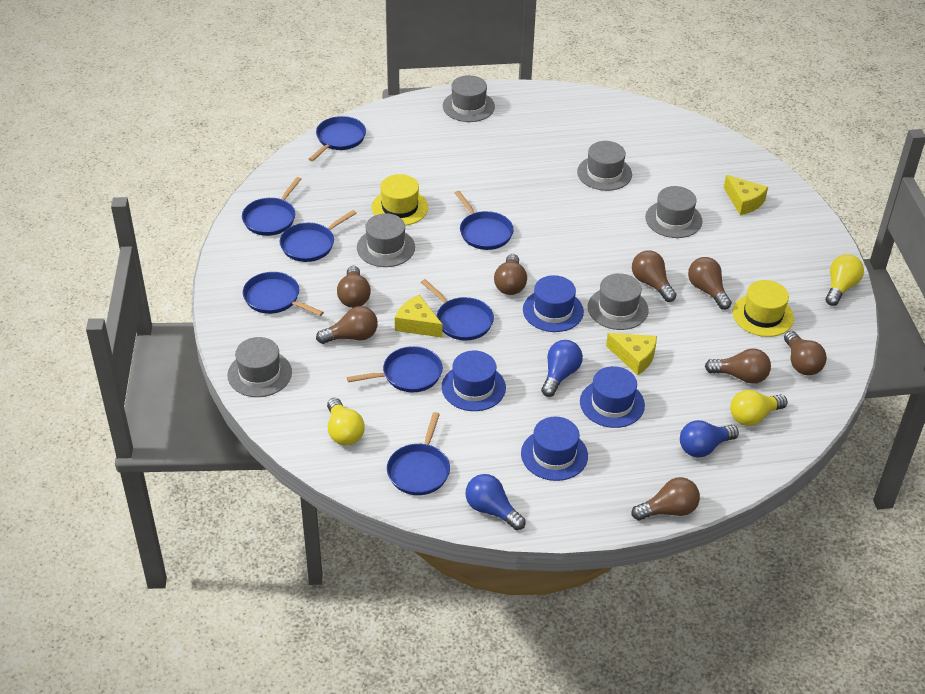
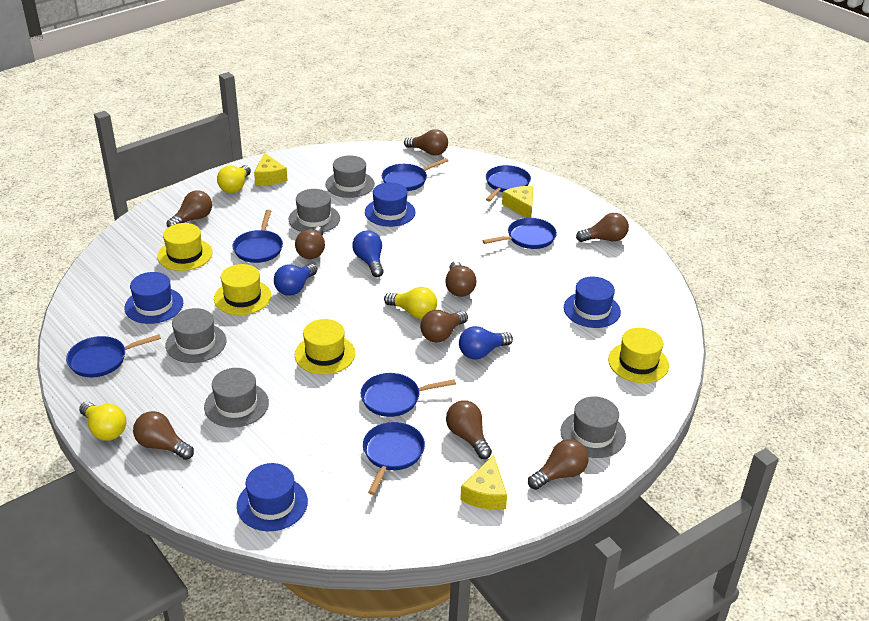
blue pan: 8 -> 7
brown light bulb: 8 -> 9
grey hat: 6 -> 5
yellow hat: 2 -> 4

